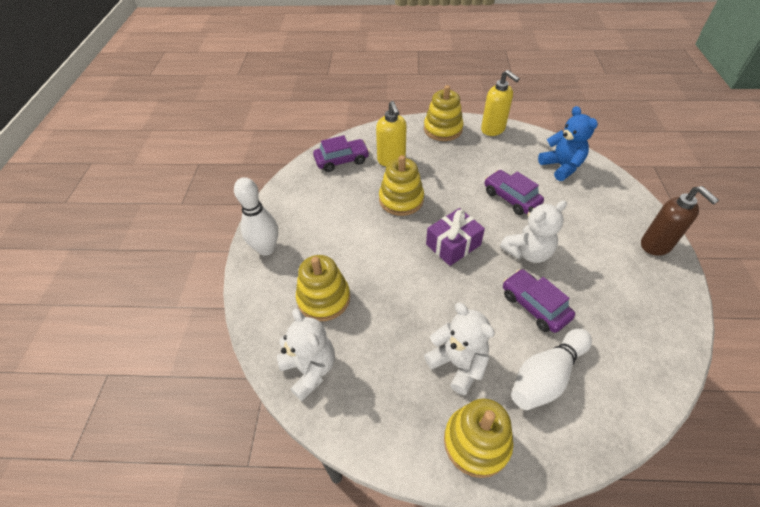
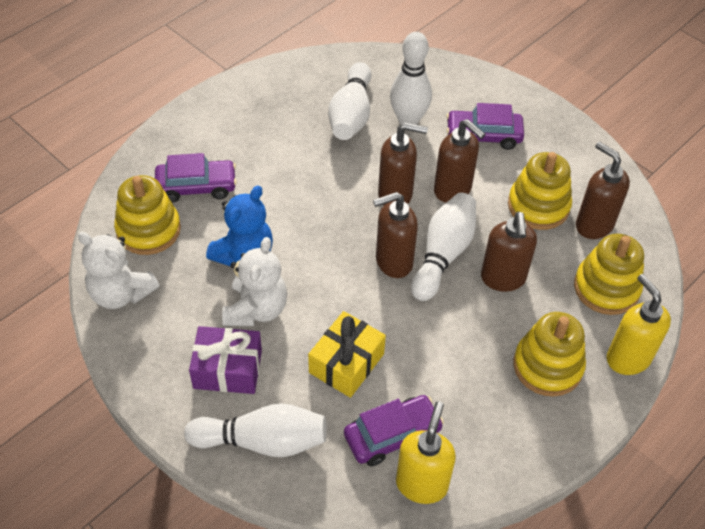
brown soap dispenser: 1 -> 5
white bowling pin: 2 -> 4
white teddy bear: 3 -> 2
yellow gift: 0 -> 1

